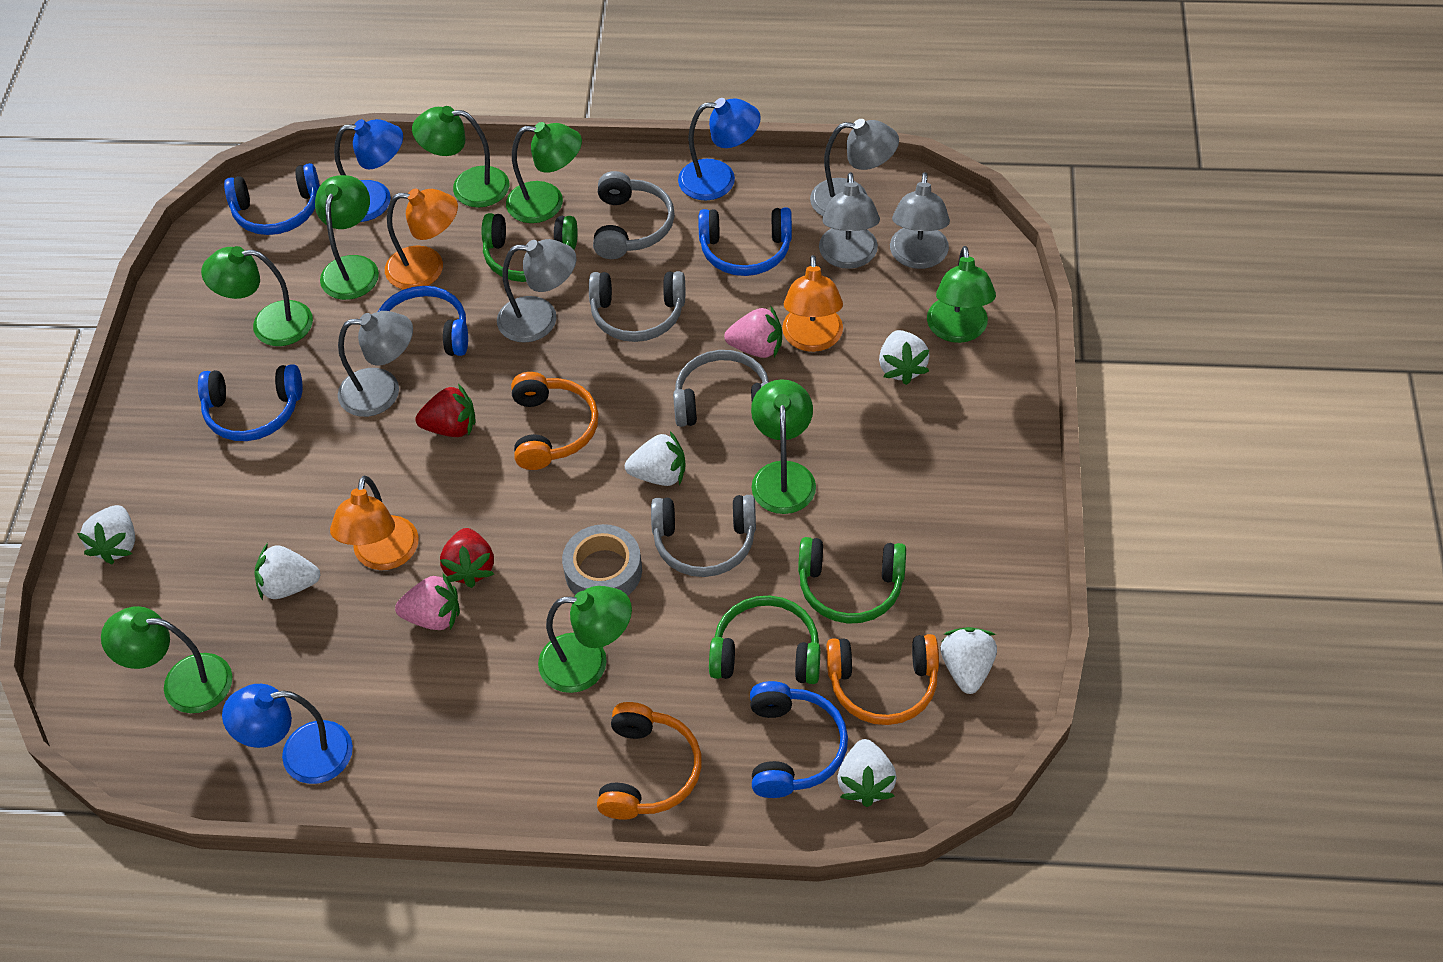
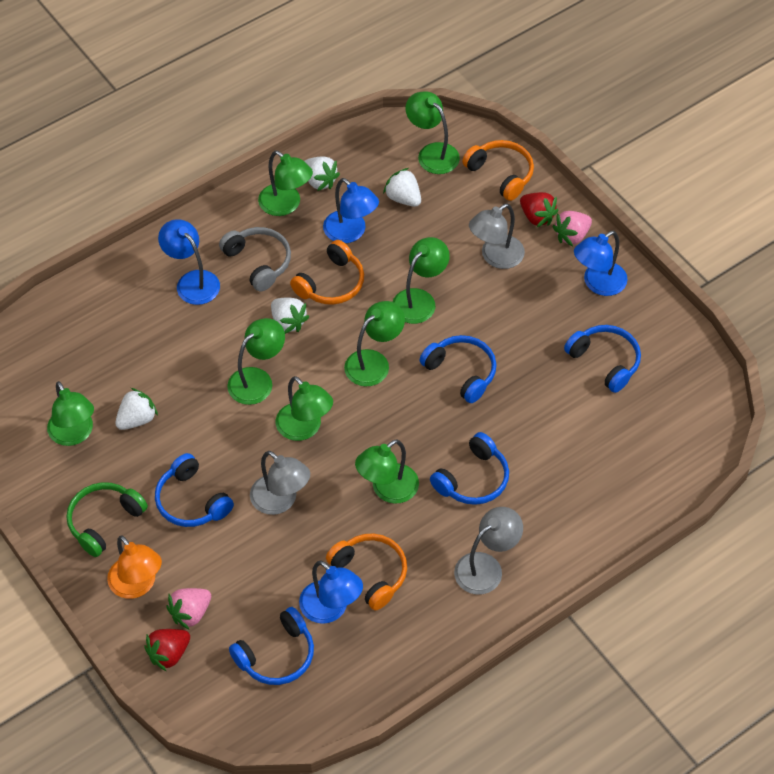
blue lamp: 3 -> 4
green headphones: 3 -> 1
grey headphones: 4 -> 1
grey lamp: 5 -> 3
grey tape: 1 -> 0
orange lamp: 3 -> 1
white strawberry: 6 -> 4

